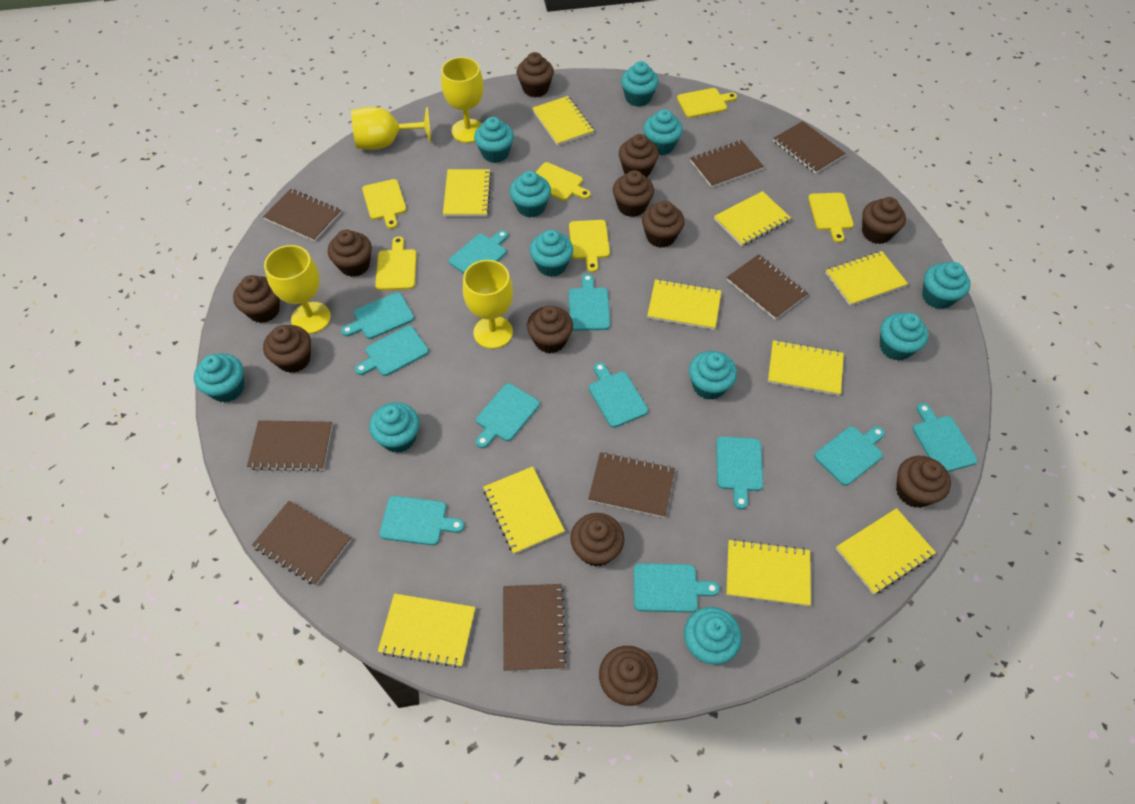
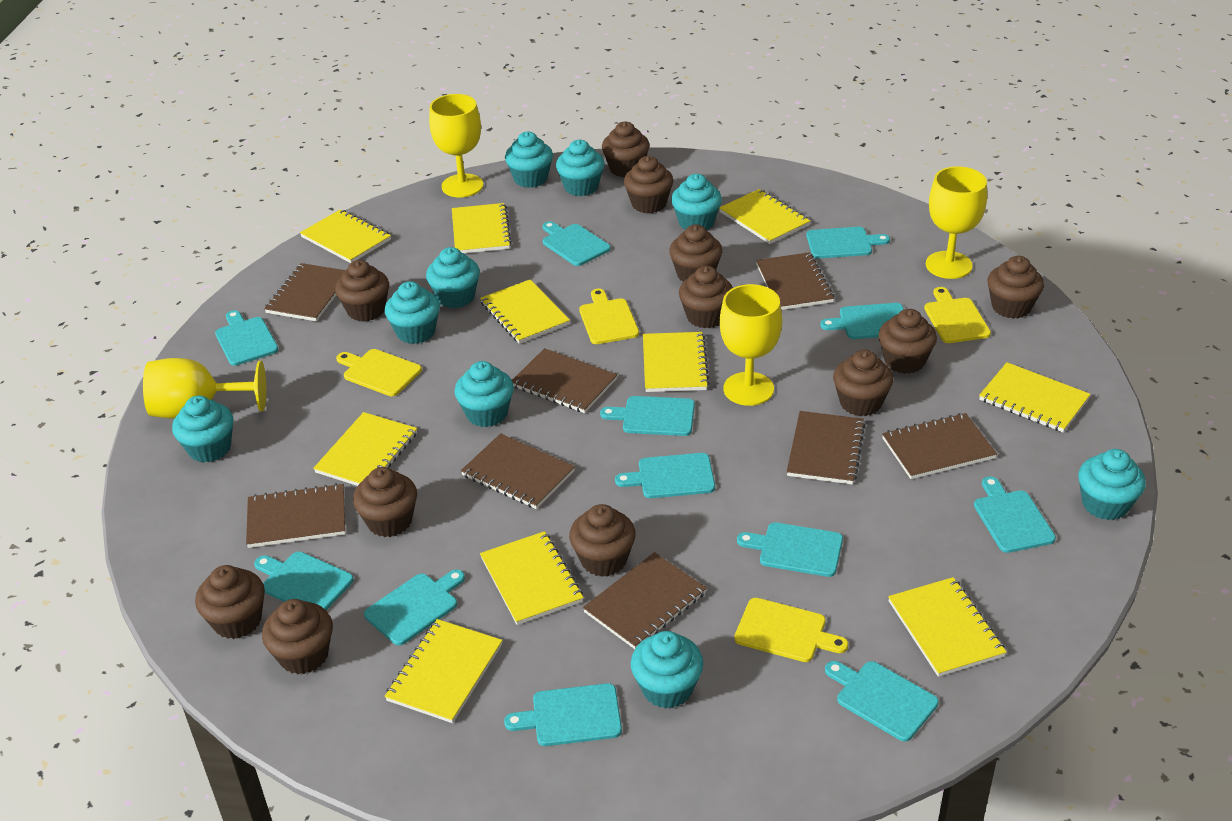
turquoise cupcake: 11 -> 9
turquoise cutting board: 11 -> 12
yellow cutting board: 6 -> 4

